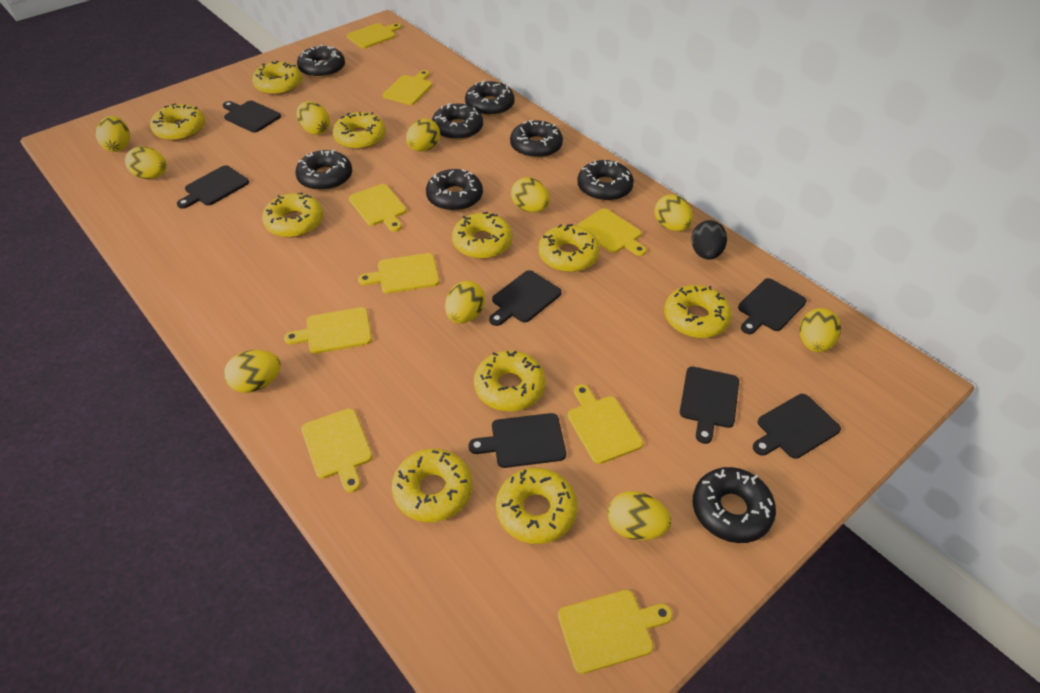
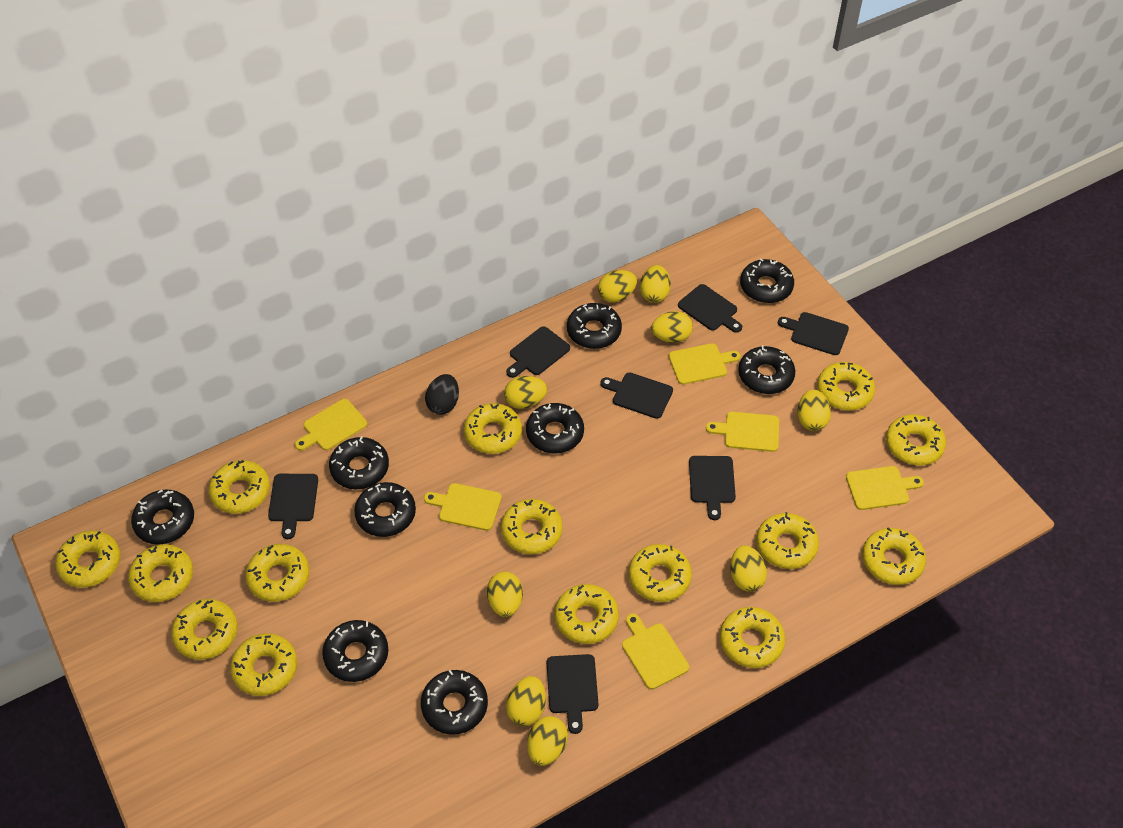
black donut: 8 -> 9
yellow cutting board: 9 -> 6
yellow donut: 10 -> 15
yellow egg: 10 -> 9

